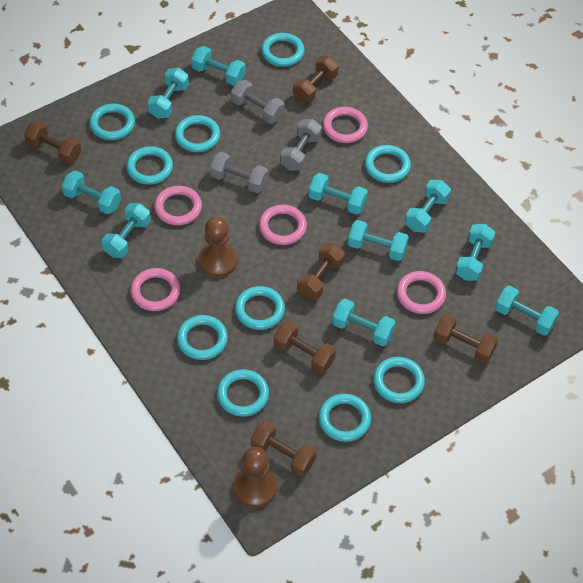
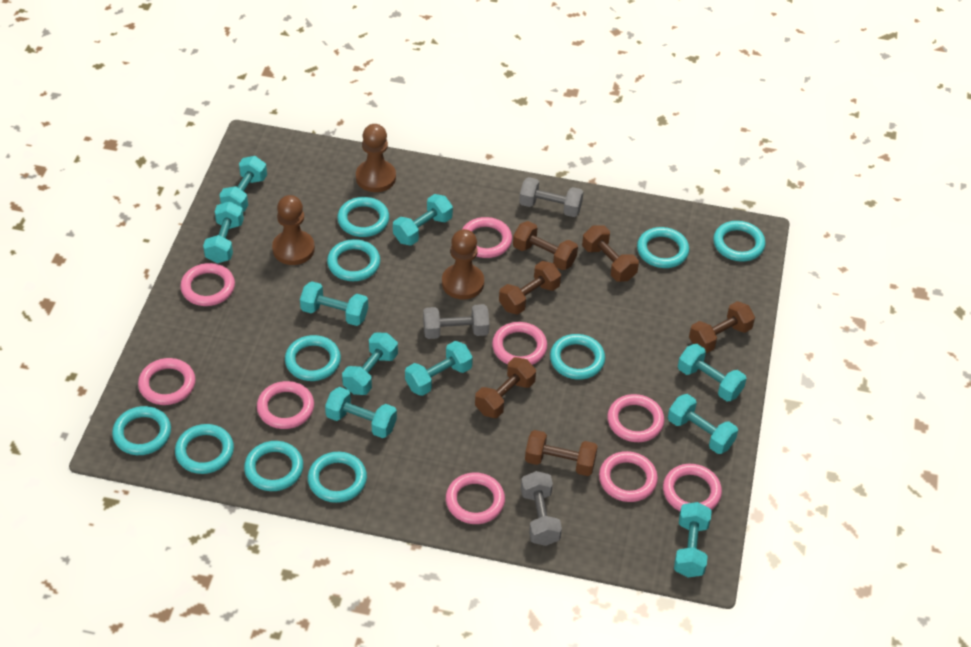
brown pawn: 2 -> 3
pink ring: 5 -> 9

